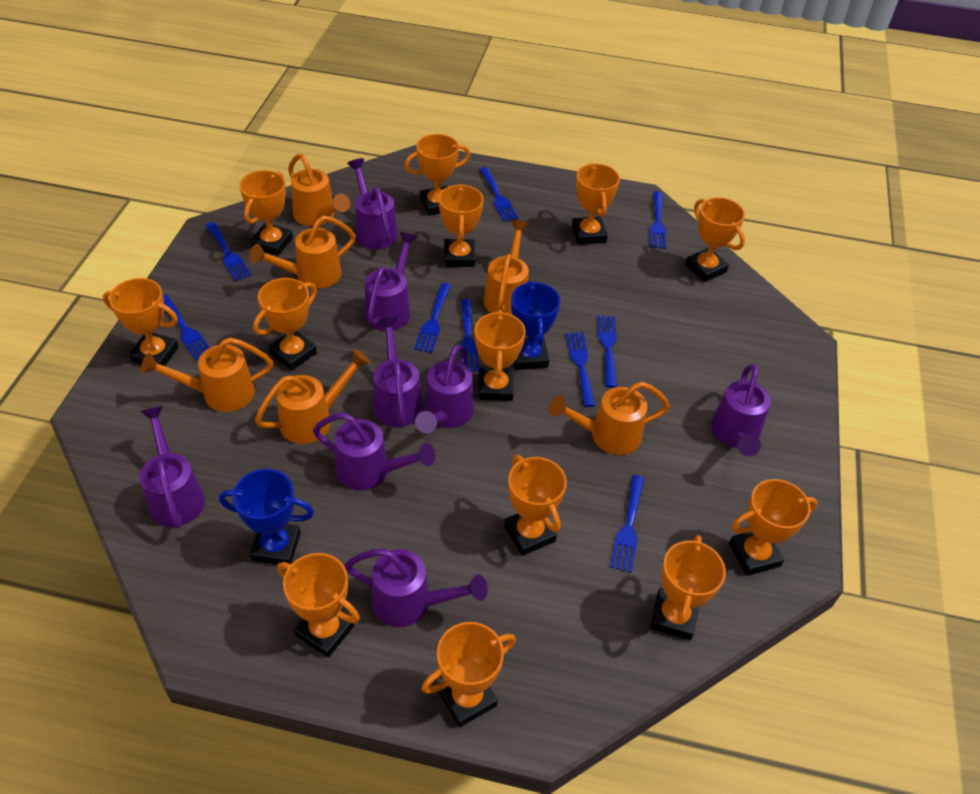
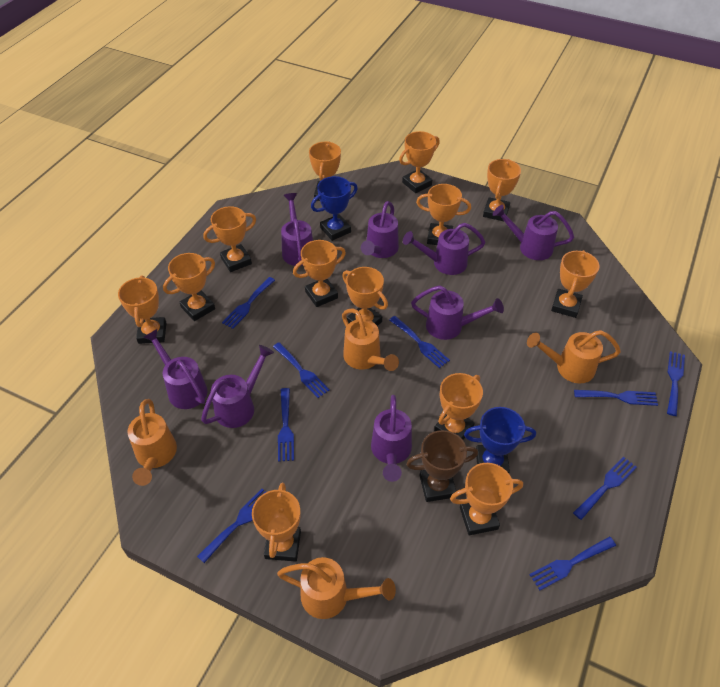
brown trophy: 0 -> 1
orange watering can: 6 -> 4

